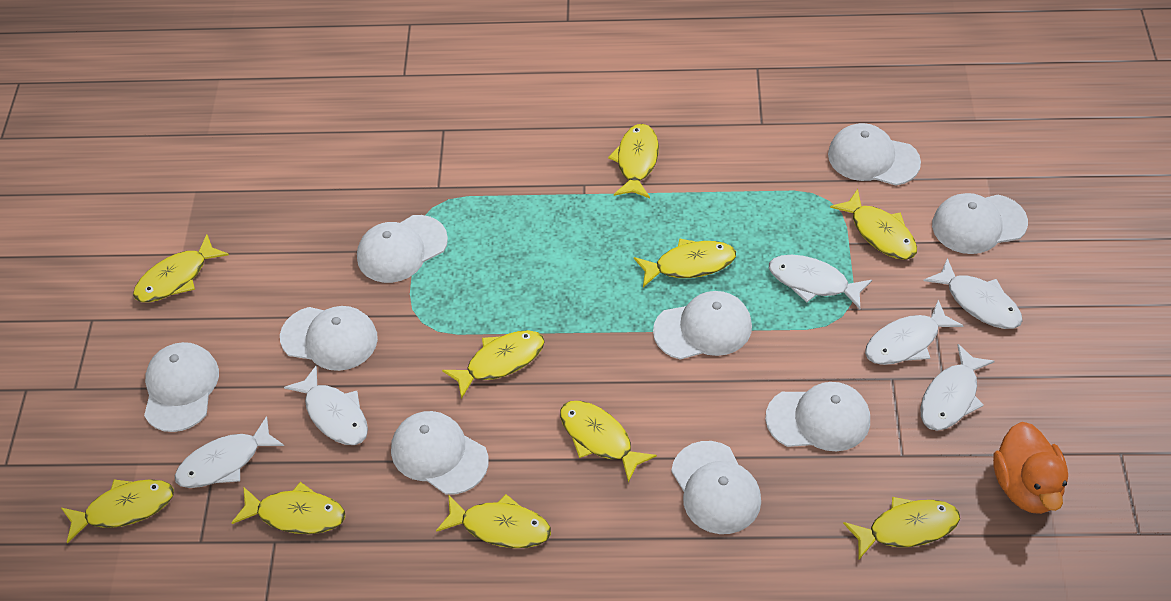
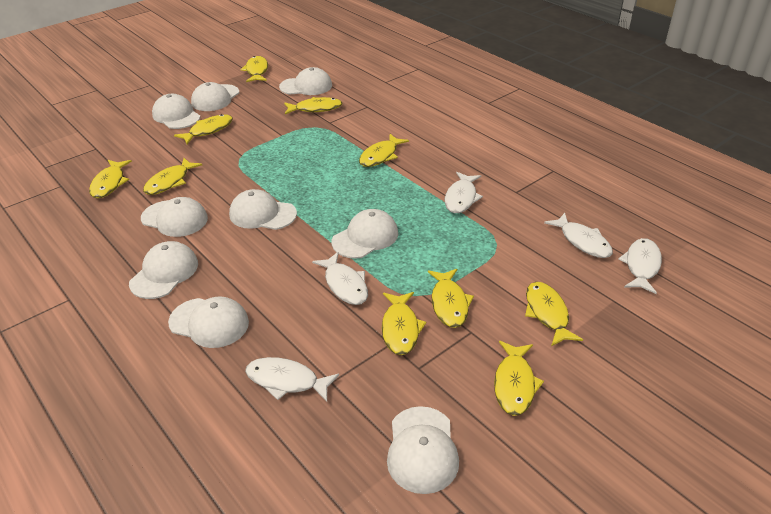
orange duck: 1 -> 0
white fish: 6 -> 5

